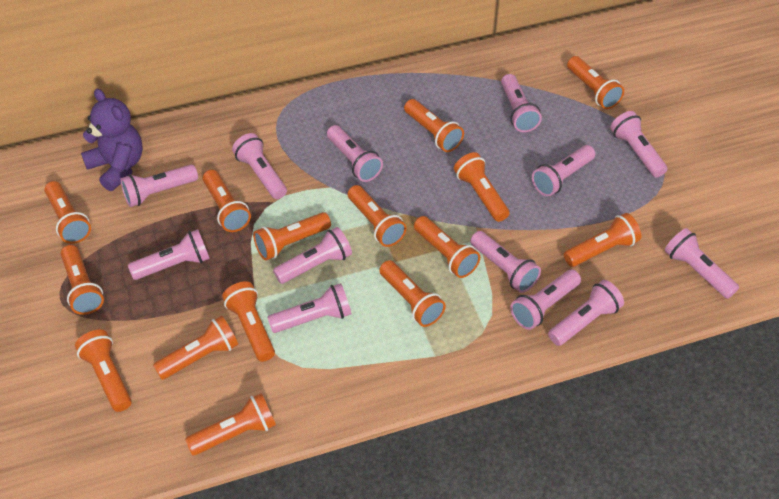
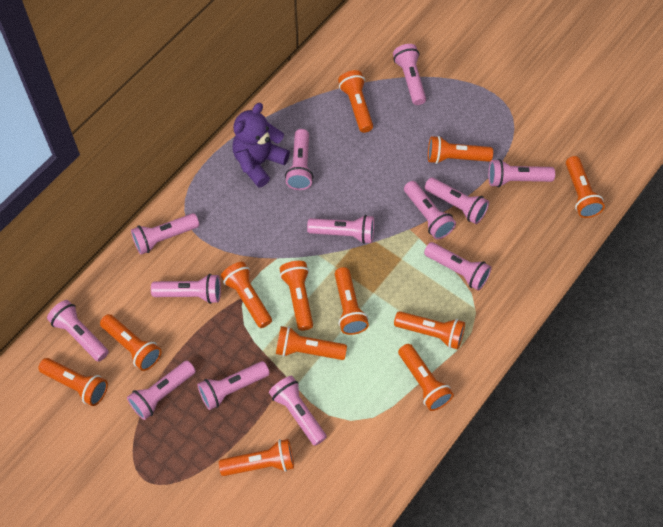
orange flashlight: 15 -> 12

